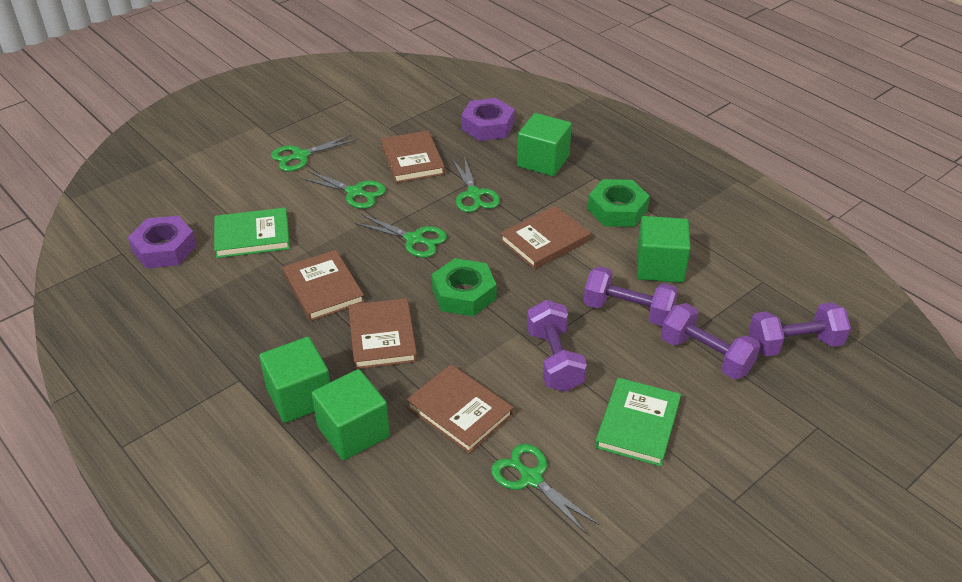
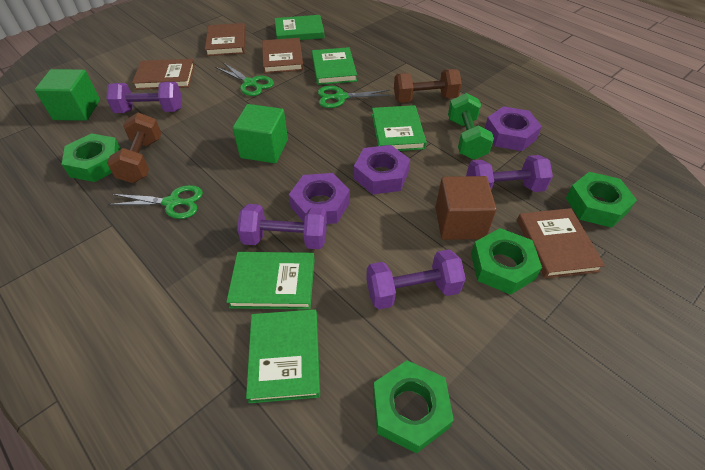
brown book: 5 -> 4
brown cube: 0 -> 1
brown dumbbell: 0 -> 2
green book: 2 -> 5
green cube: 4 -> 2
green dumbbell: 0 -> 1
green nut: 2 -> 4
green scissors: 5 -> 3
purple nut: 2 -> 3

